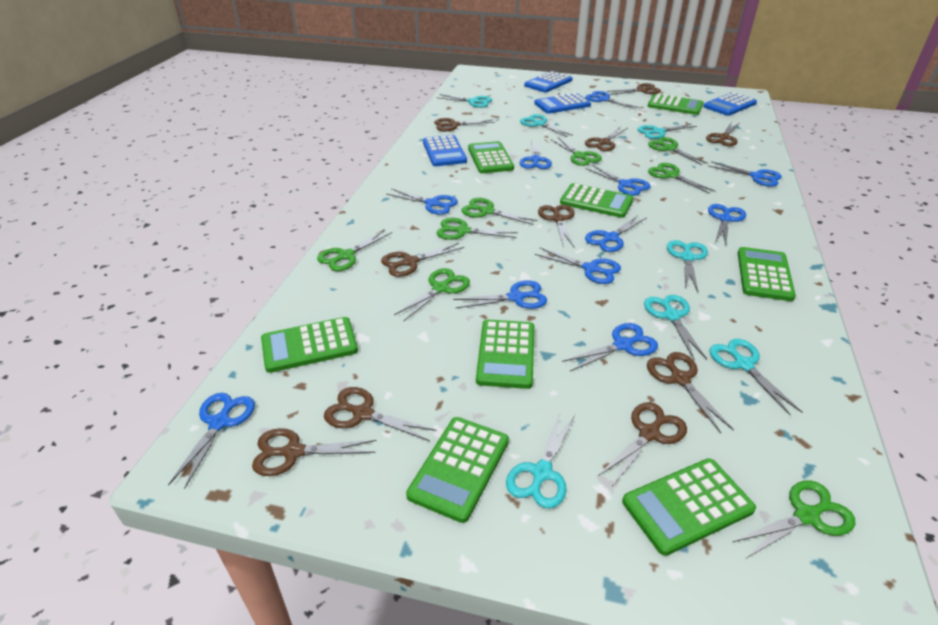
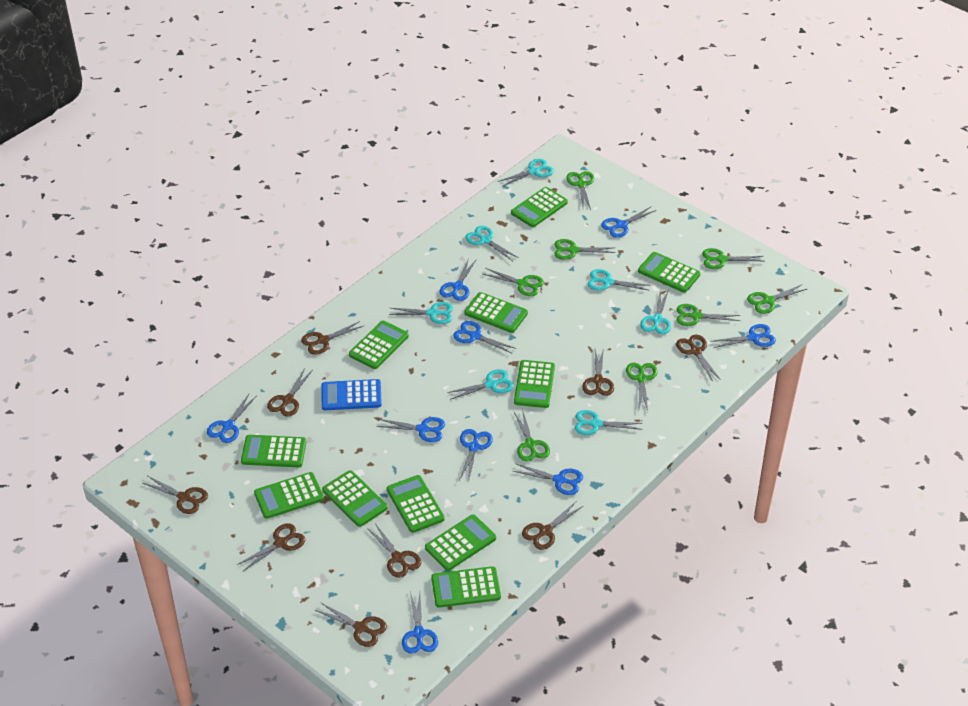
blue calculator: 4 -> 1
blue scissors: 11 -> 9
brown scissors: 10 -> 9
green calculator: 8 -> 11

